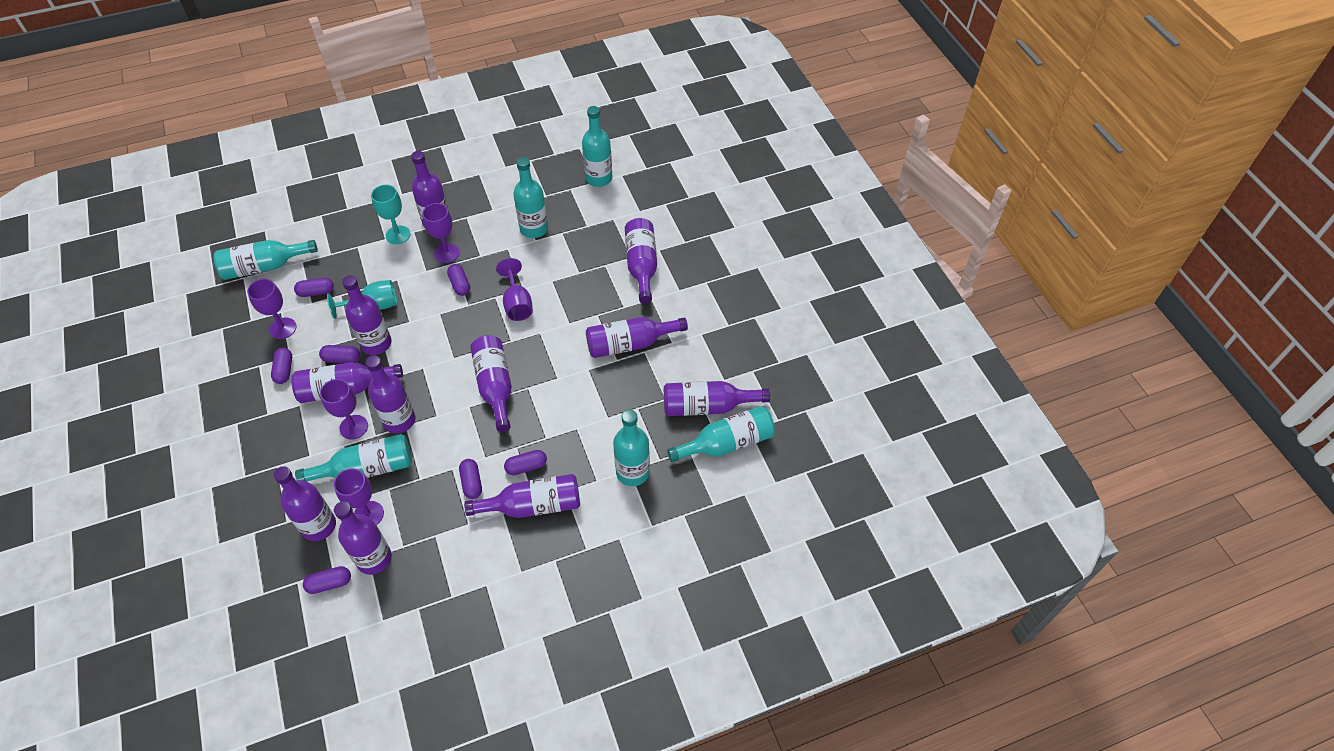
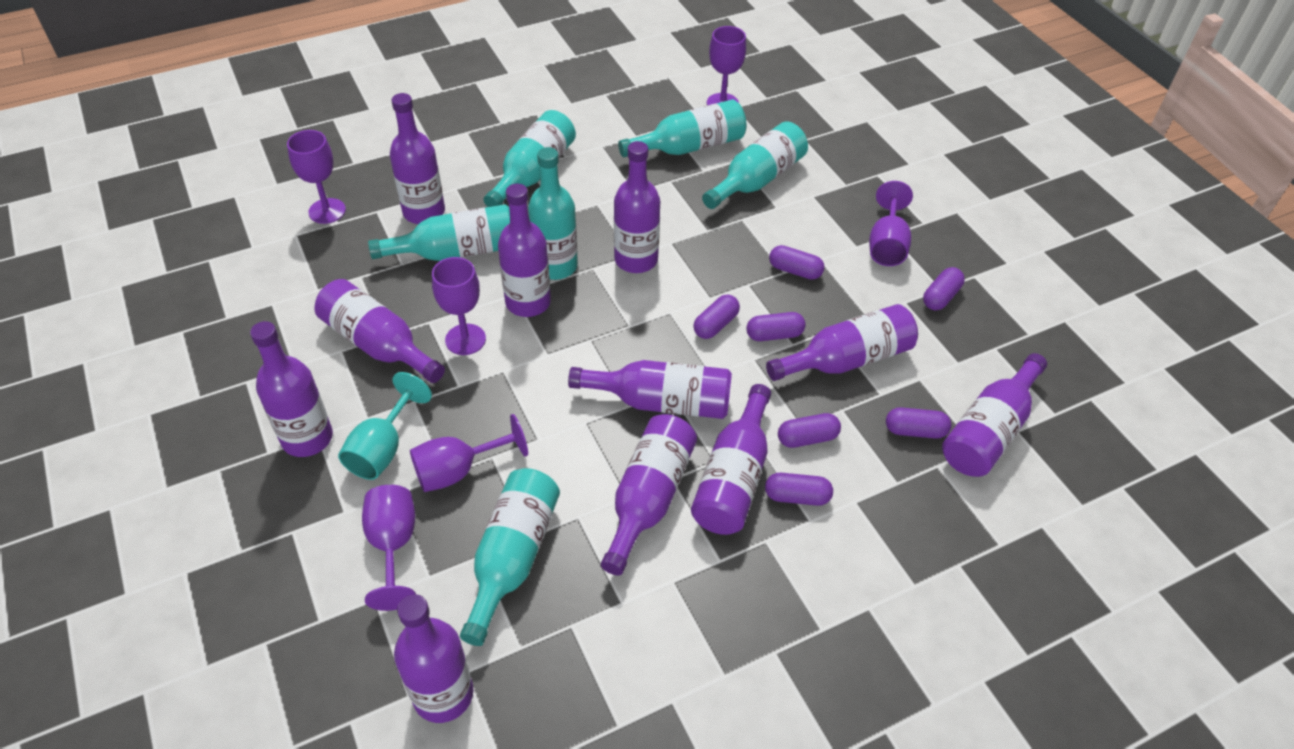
purple goblet: 5 -> 6
turquoise goblet: 2 -> 1

